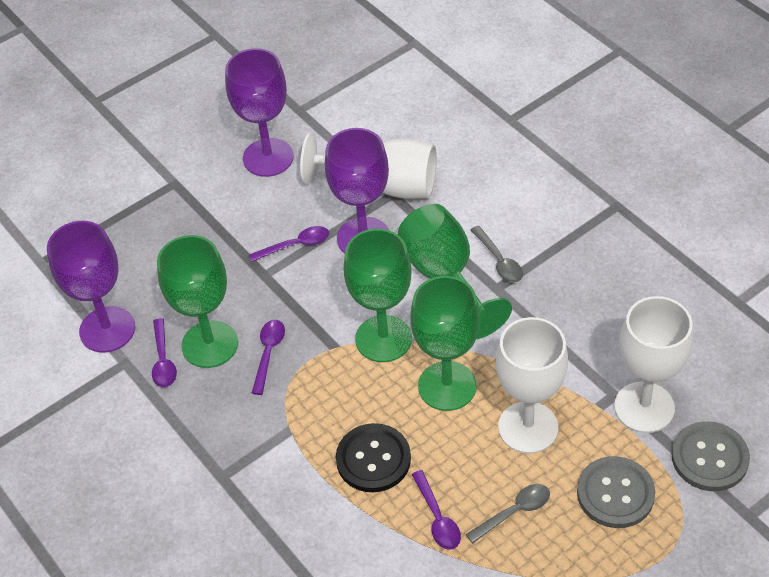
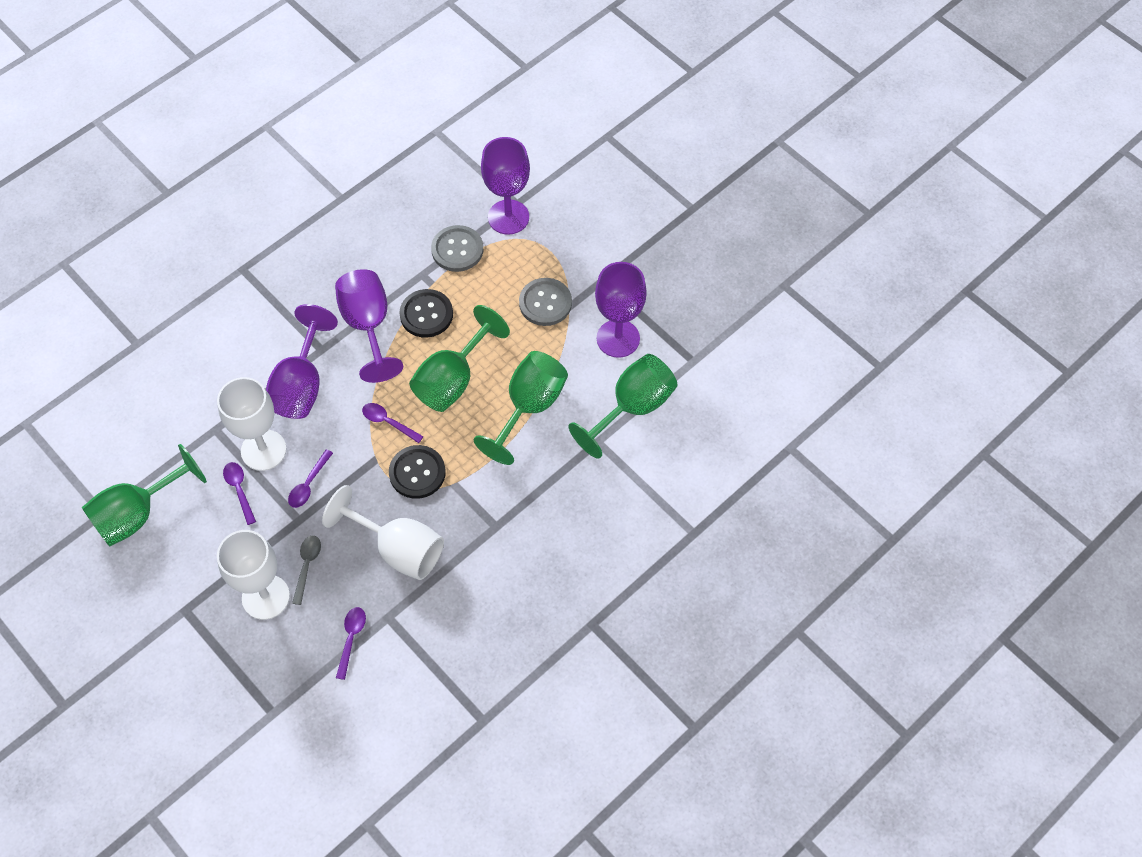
black button: 1 -> 2
grey spoon: 2 -> 1
purple goblet: 3 -> 4

